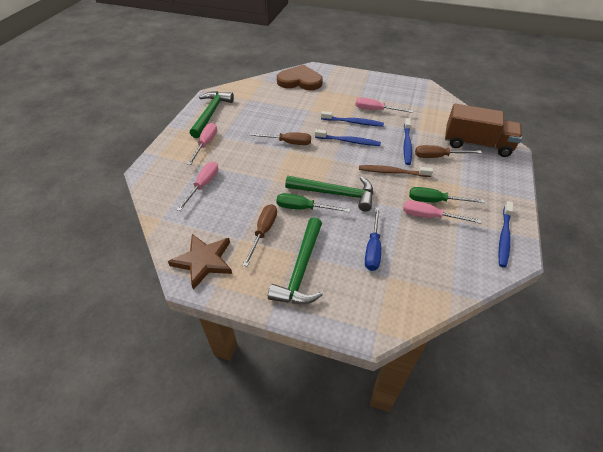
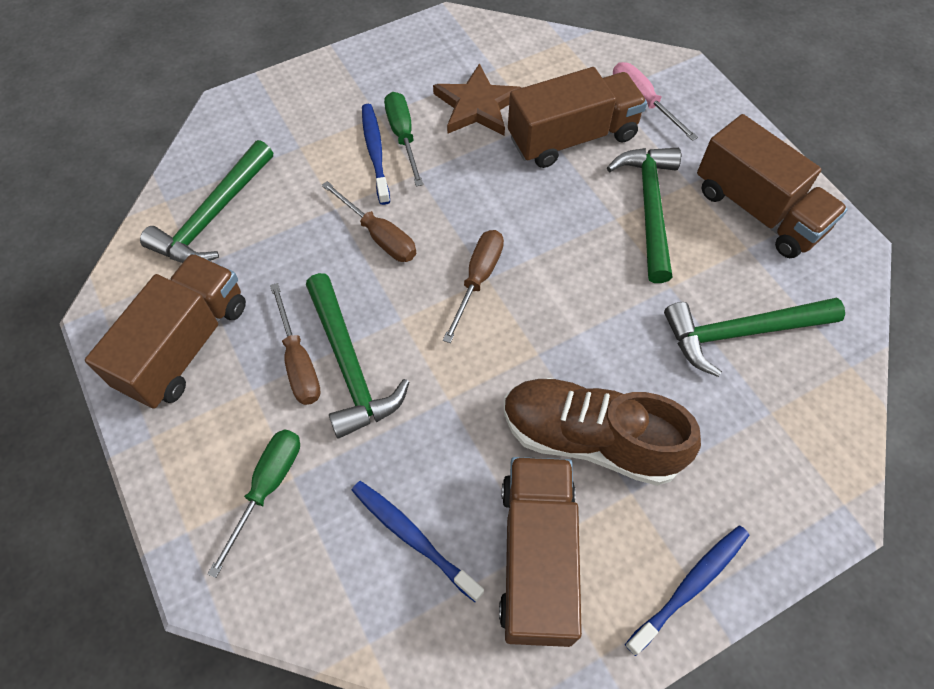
blue screwdriver: 1 -> 0
blue toothbrush: 4 -> 3
brown heart: 1 -> 0
brown shoe: 0 -> 1
brown toothbrush: 1 -> 0
brown truck: 1 -> 4
green hammer: 3 -> 4
pink screwdriver: 4 -> 1

